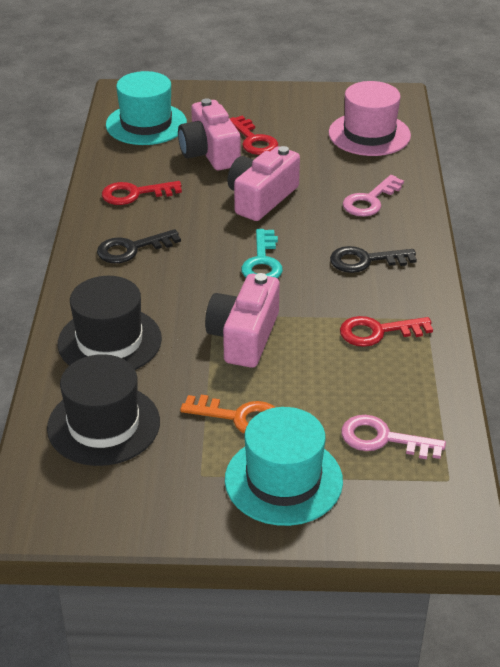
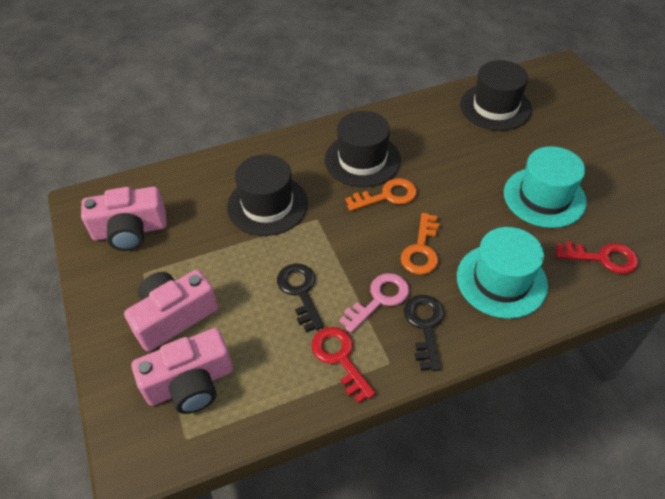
black hat: 2 -> 3
orange key: 1 -> 2
pink hat: 1 -> 0
pink key: 2 -> 1
red key: 3 -> 2
turquoise key: 1 -> 0

